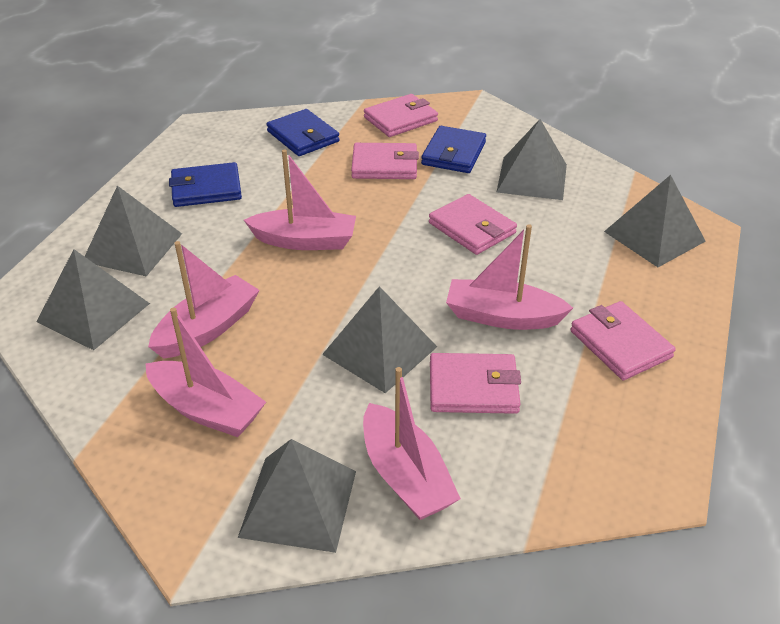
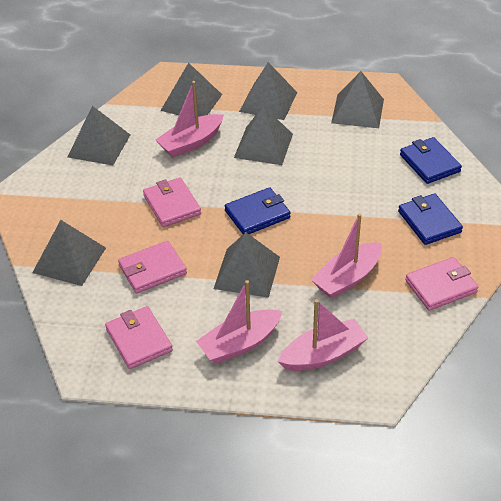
grey pyramid: 6 -> 7
pink boat: 5 -> 4
pink wallet: 5 -> 4

